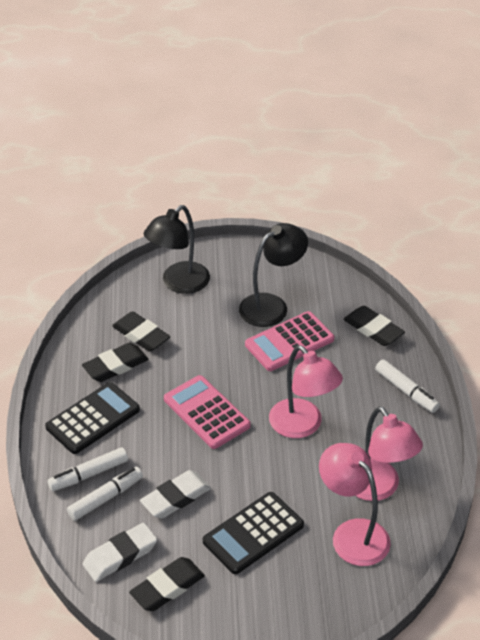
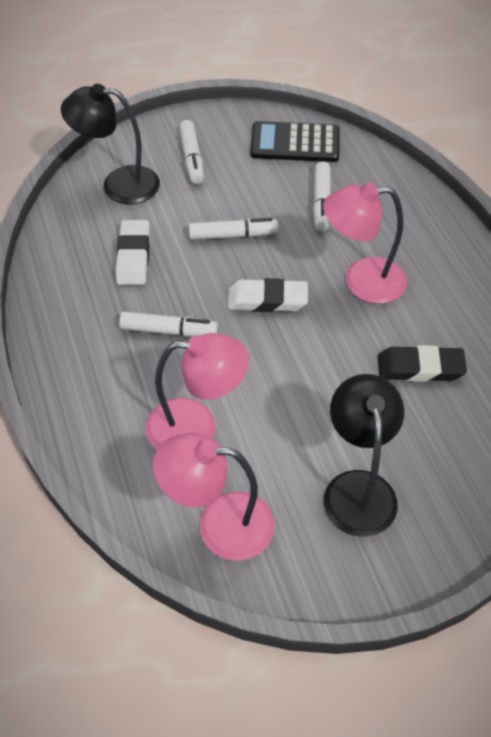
black calculator: 2 -> 1
black eraser: 4 -> 1
pink calculator: 2 -> 0
white marker: 3 -> 4

